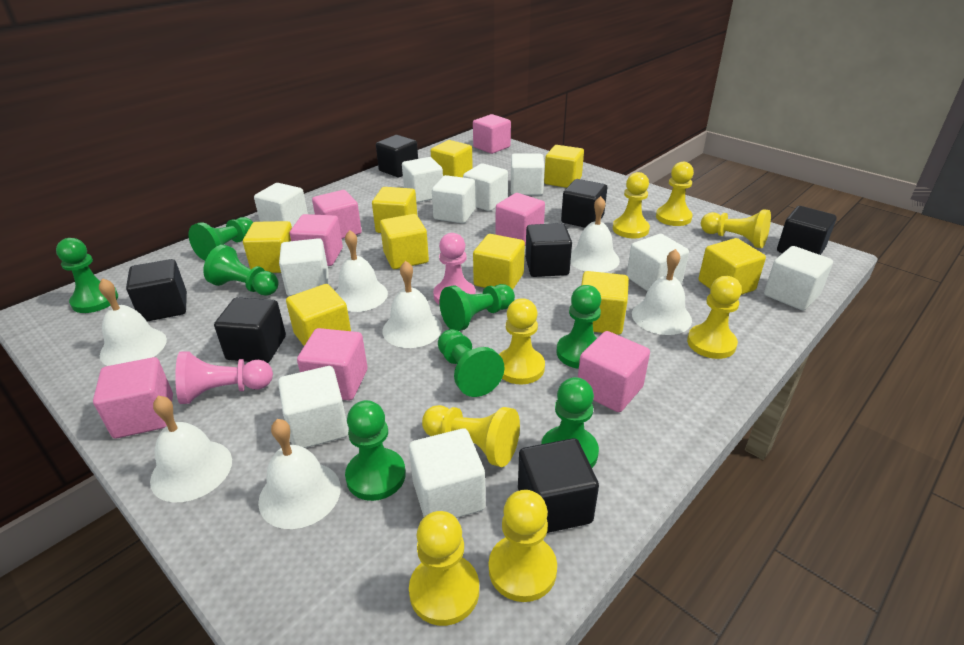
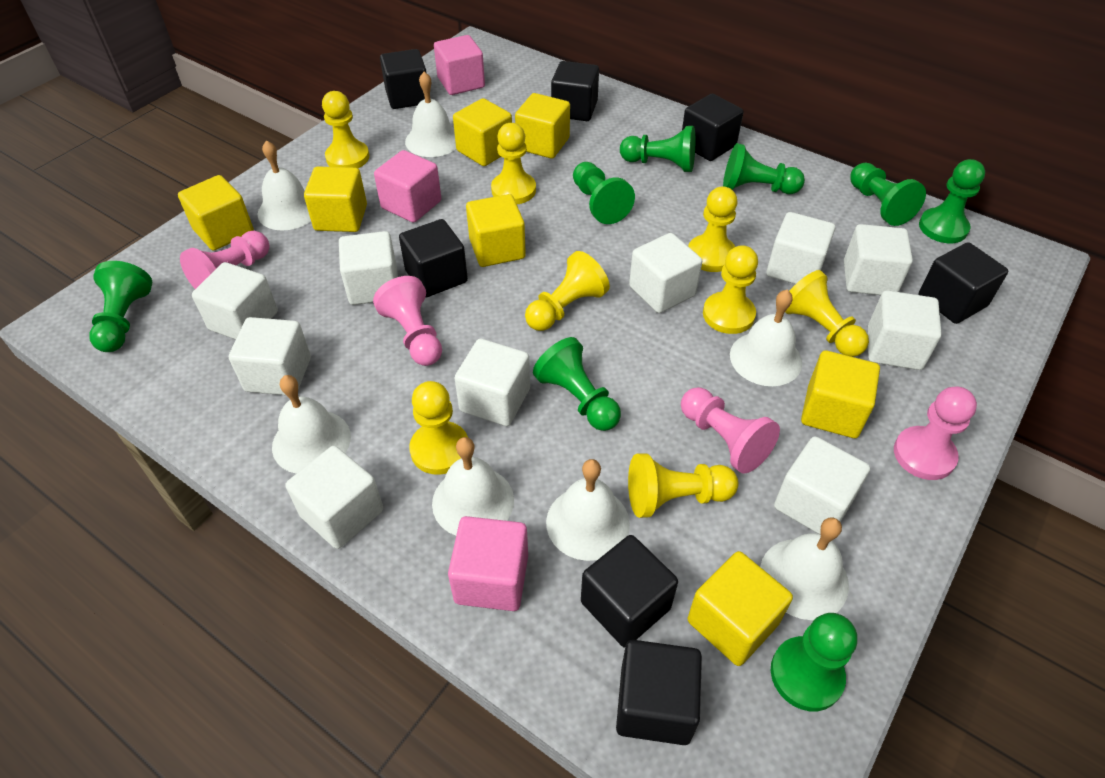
pink cube: 7 -> 3
pink pawn: 2 -> 4
yellow cube: 9 -> 7

